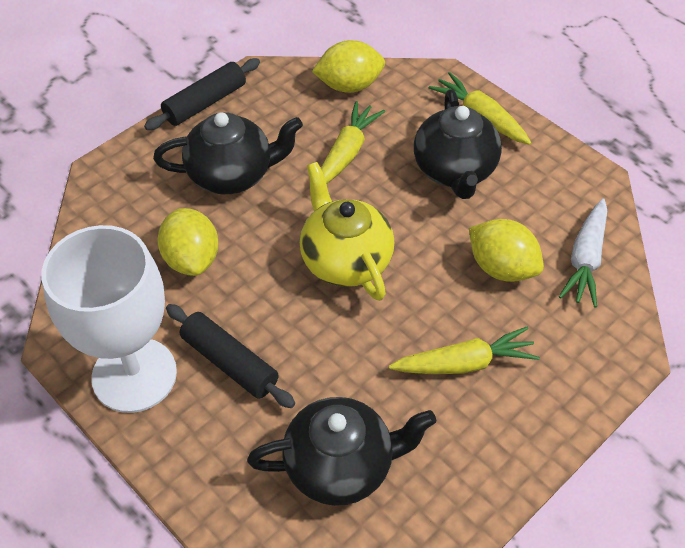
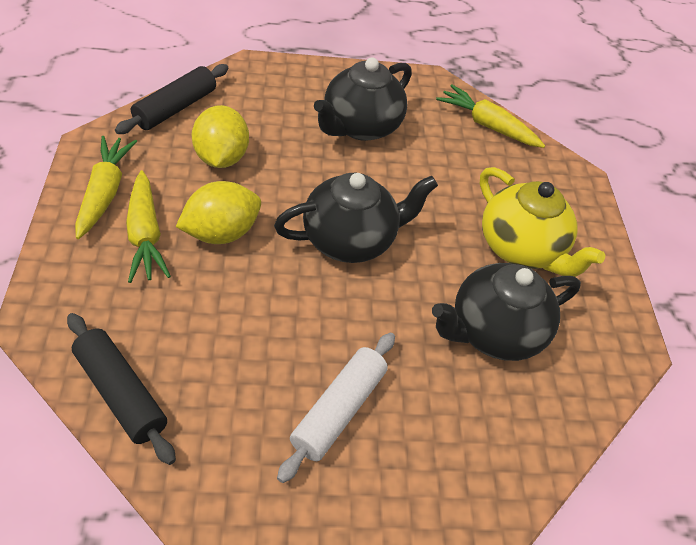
white carrot: 1 -> 0
white goblet: 1 -> 0
white rolling pin: 0 -> 1
yellow lemon: 3 -> 2

